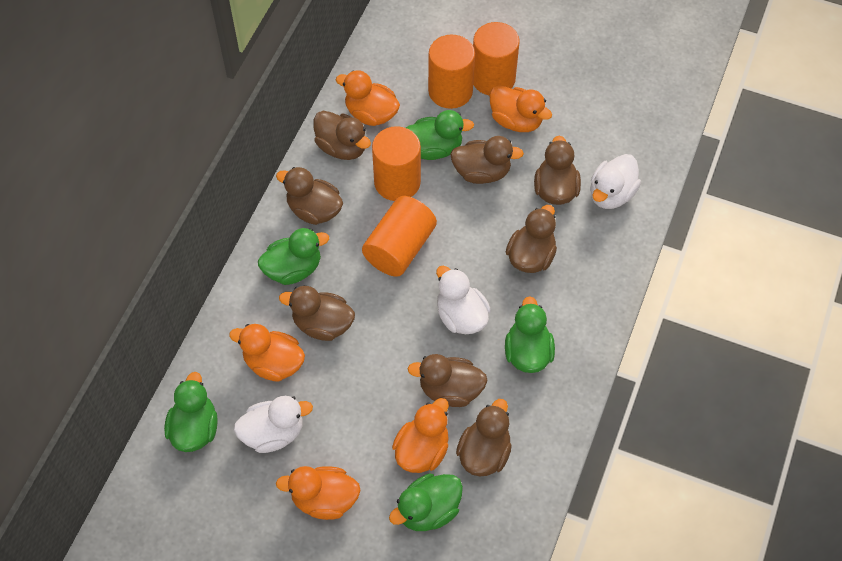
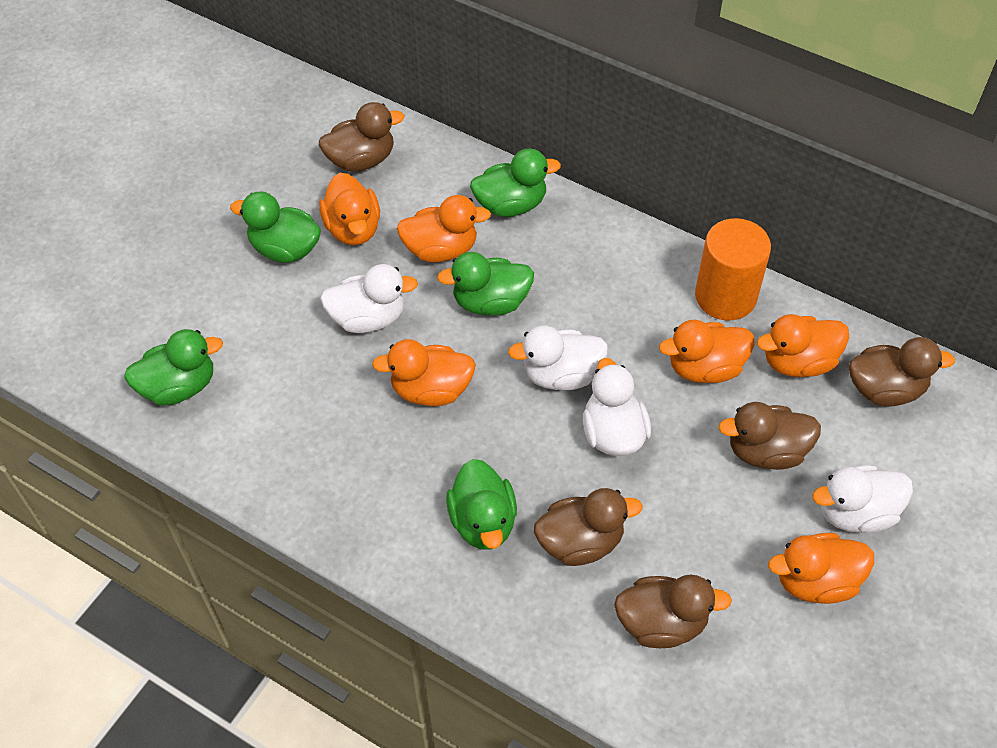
brown duck: 8 -> 5
orange cylinder: 4 -> 1
orange duck: 5 -> 6
white duck: 3 -> 4

